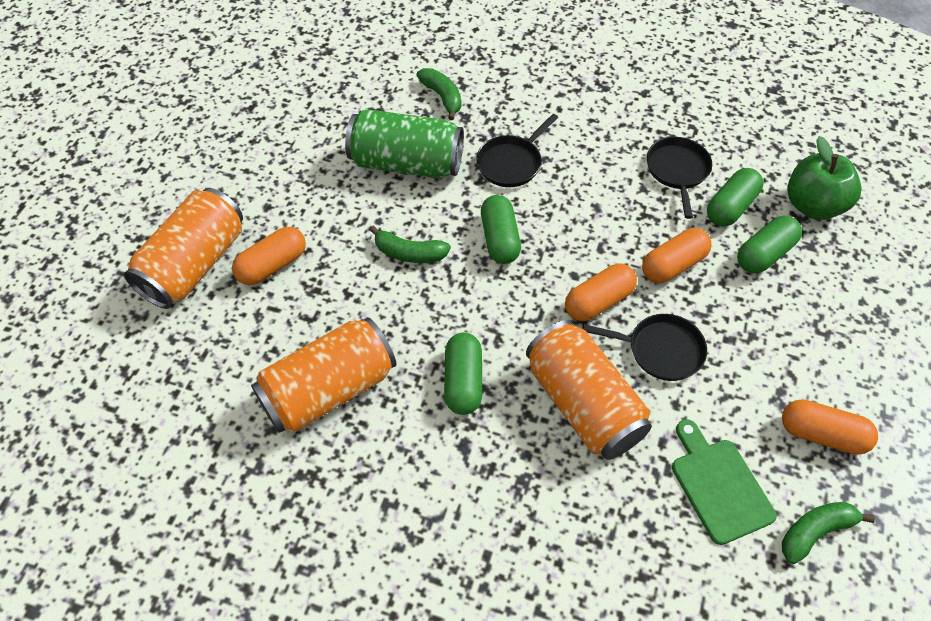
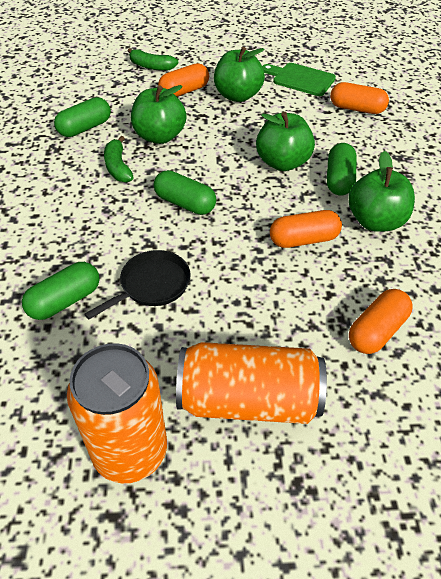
black pan: 3 -> 1
green apple: 1 -> 4
green banana: 3 -> 2
green can: 1 -> 0
orange can: 3 -> 2

